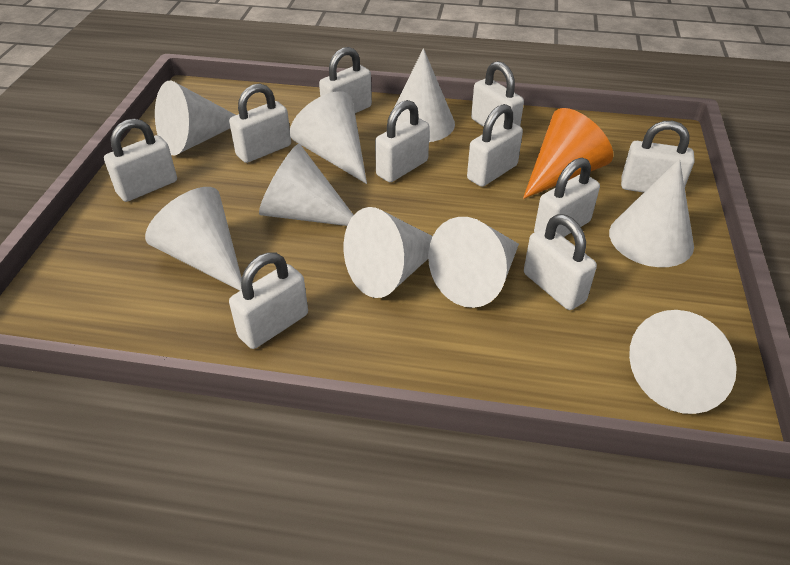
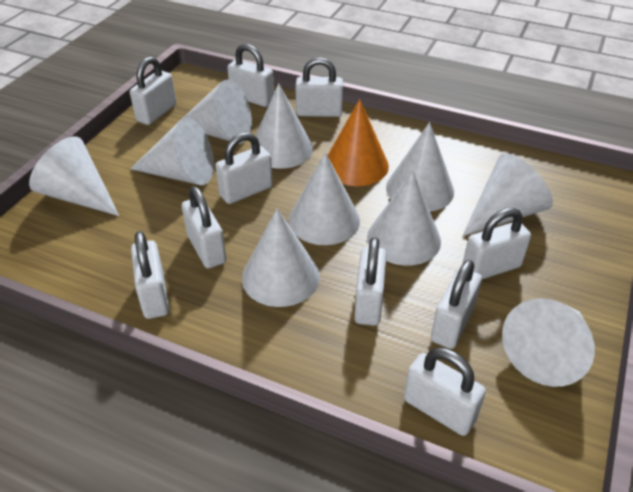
white cone: 9 -> 10

